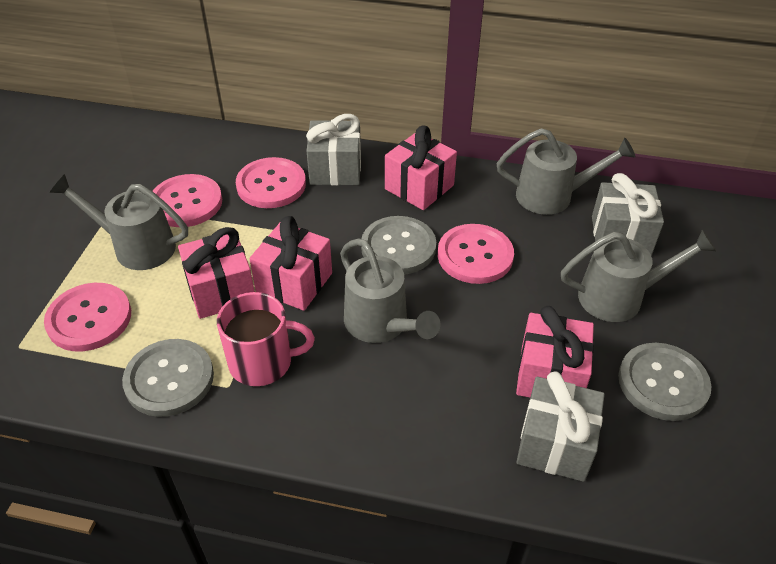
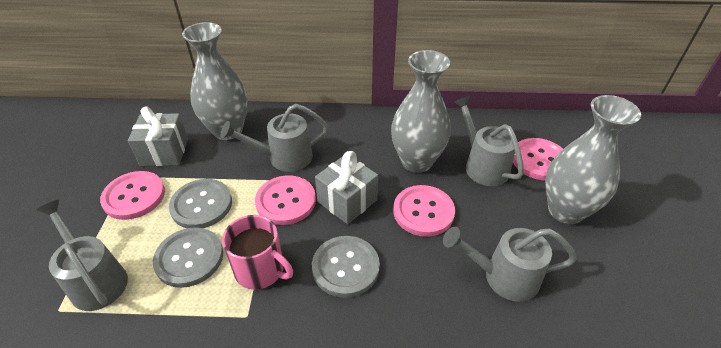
grey gift: 3 -> 2
grey vase: 0 -> 3
pink gift: 4 -> 0

